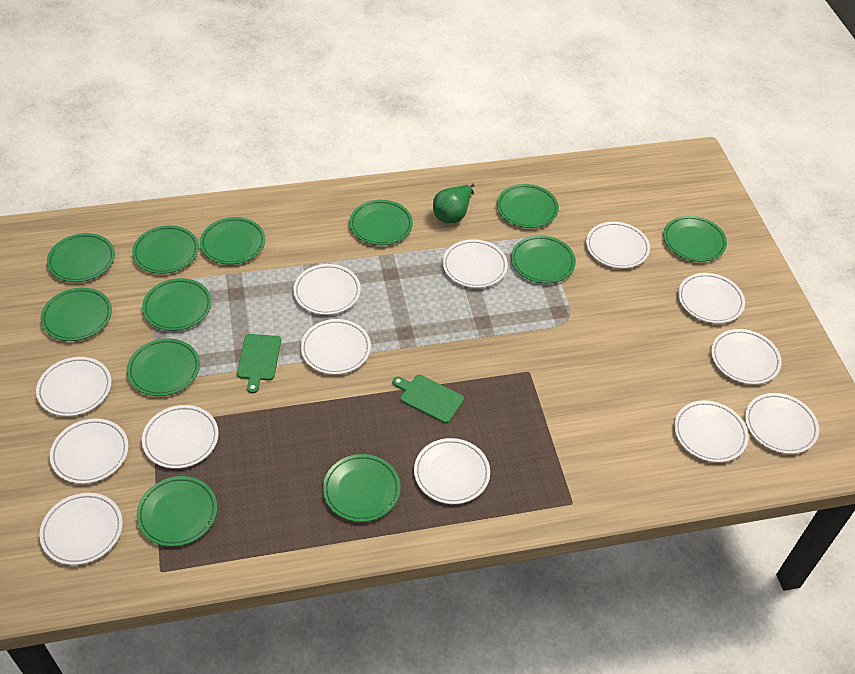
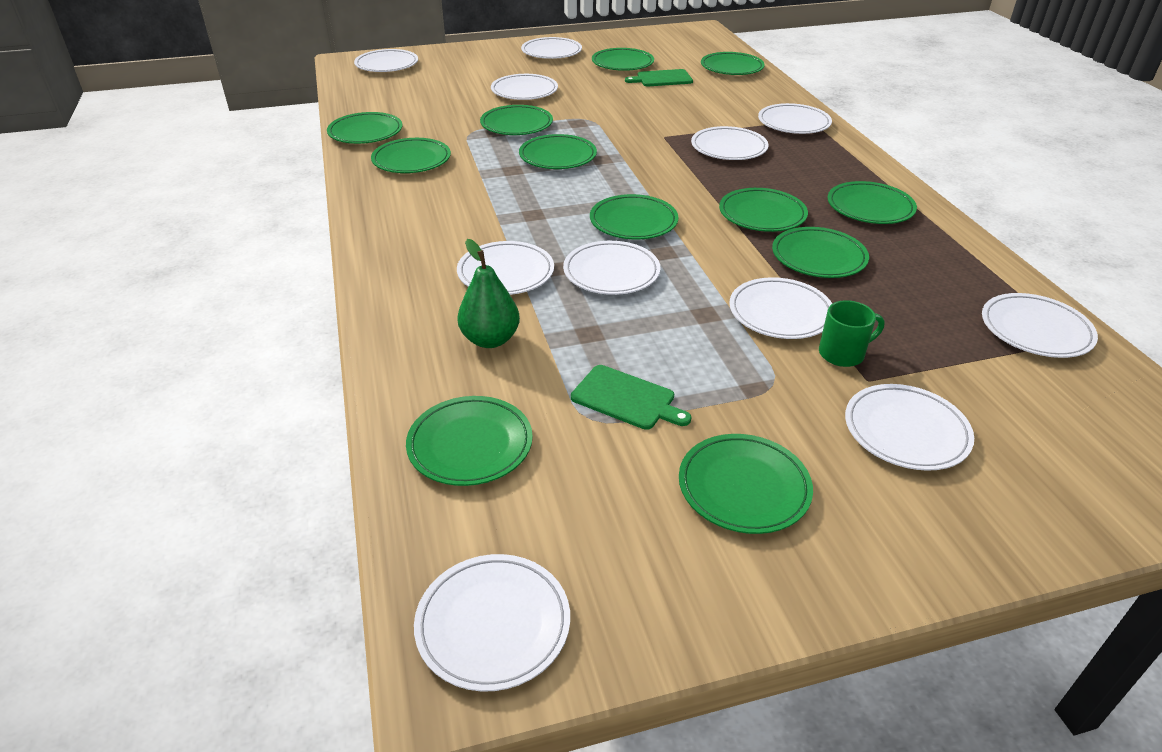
green mug: 0 -> 1
white plate: 13 -> 11

